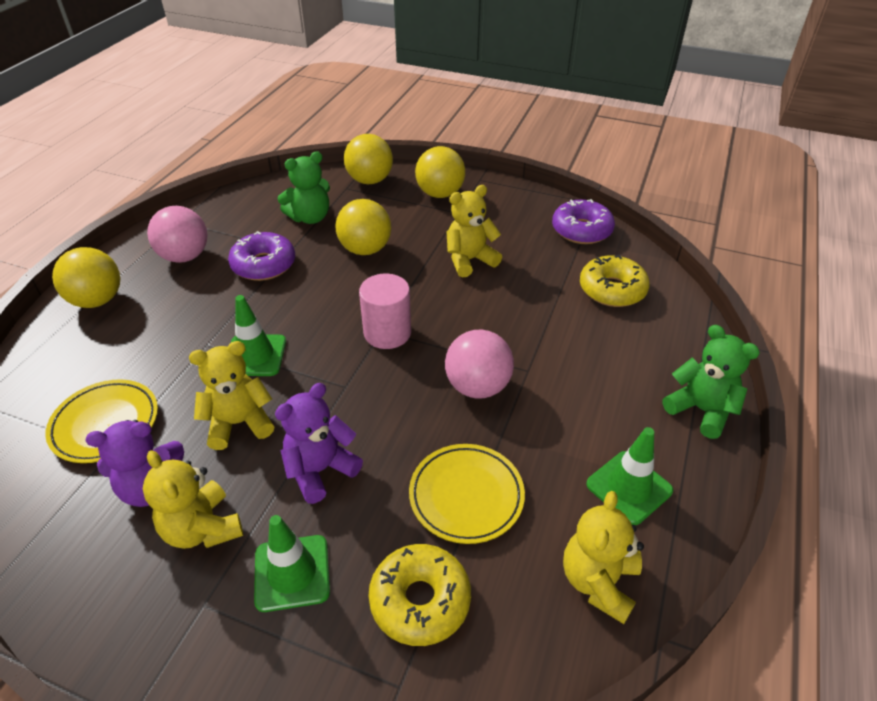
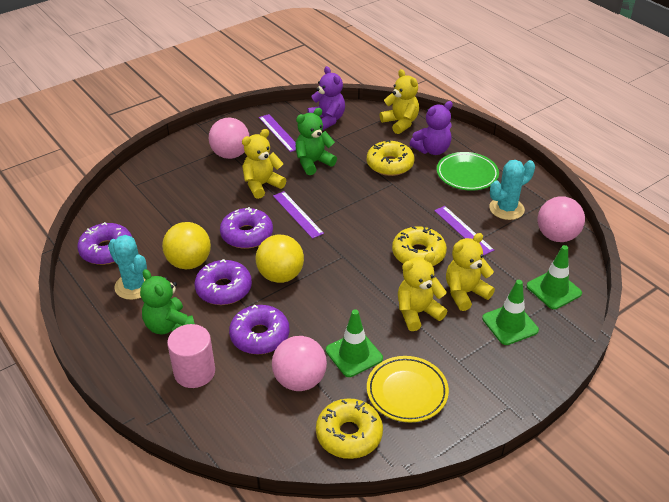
green plate: 0 -> 1
pink ball: 2 -> 3
purple donut: 2 -> 4
purple ruler: 0 -> 3
turquoise cactus: 0 -> 2
yellow ball: 4 -> 2
yellow donut: 2 -> 3
yellow plate: 2 -> 1

